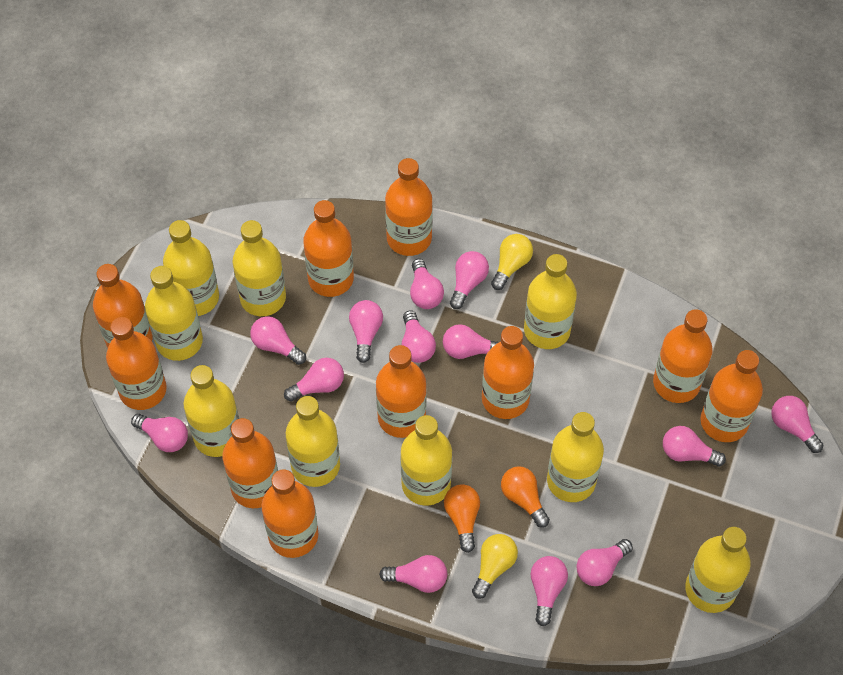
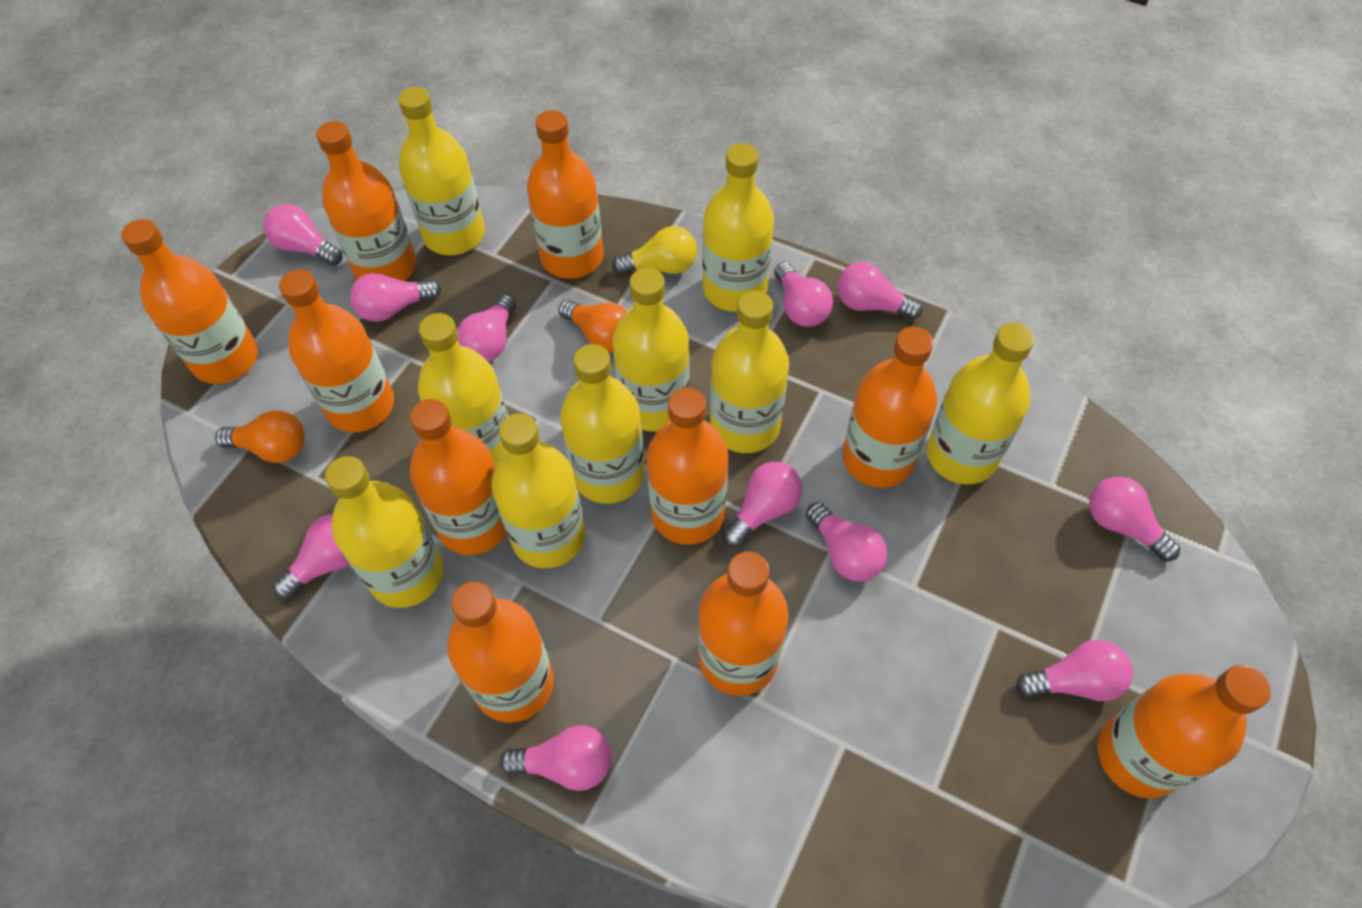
pink light bulb: 13 -> 11
yellow light bulb: 2 -> 1

